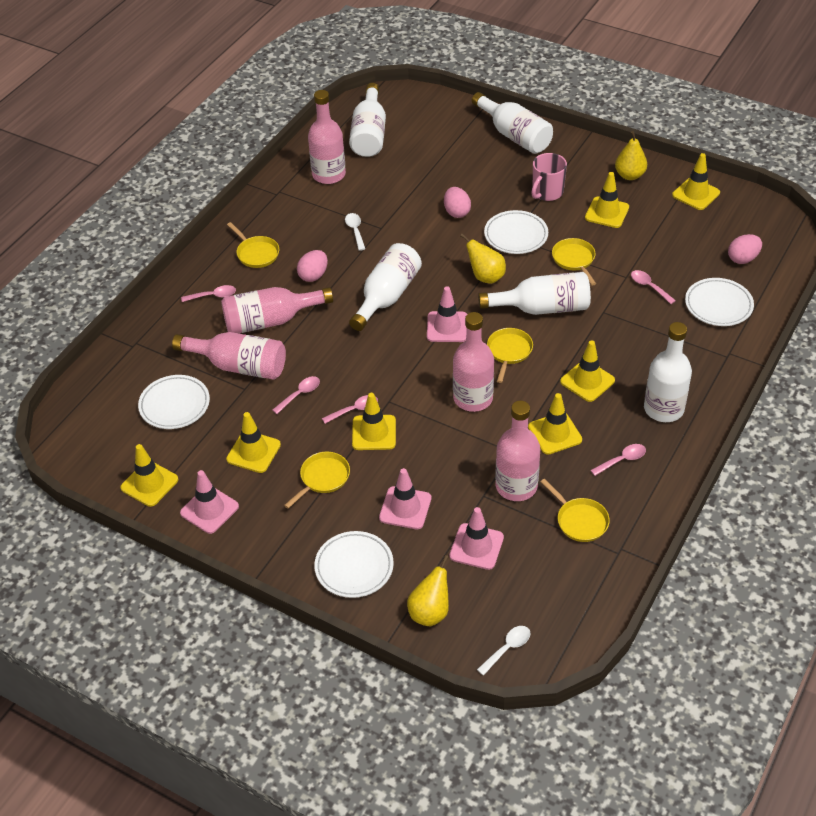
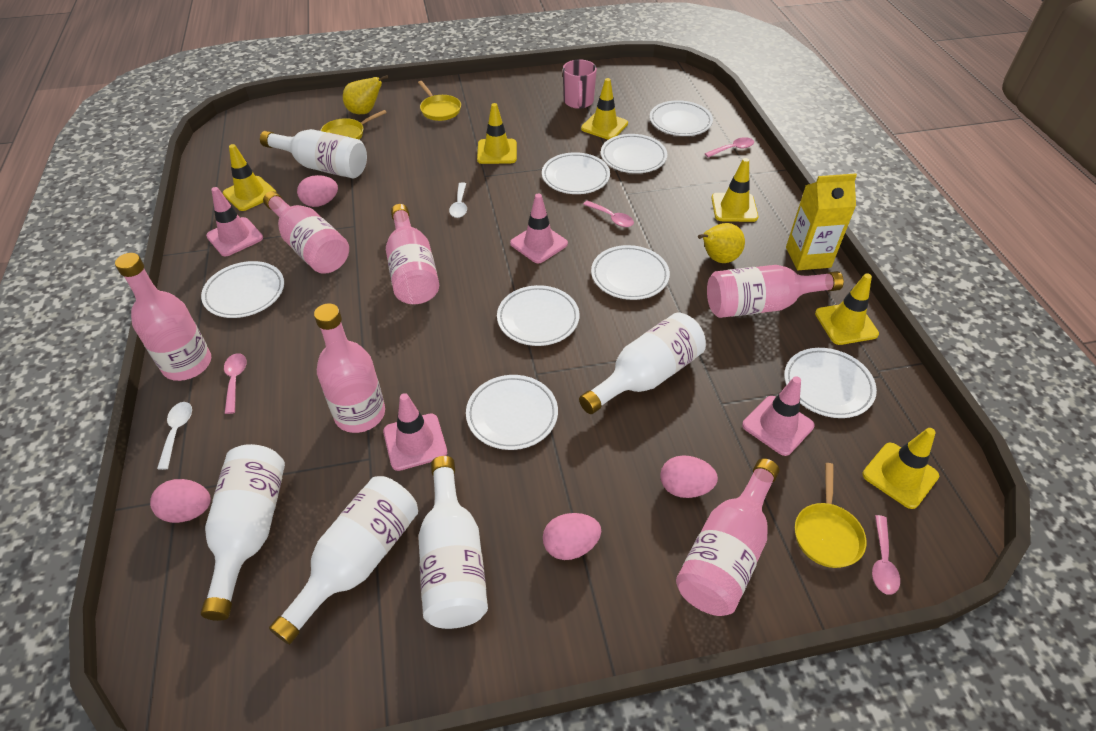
pink bottle: 5 -> 6
pink egg: 3 -> 4
pink spoon: 5 -> 4
white plate: 4 -> 8
yellow carton: 0 -> 1
yellow pan: 5 -> 3
yellow pear: 3 -> 2
yellow traffic cone: 7 -> 6

